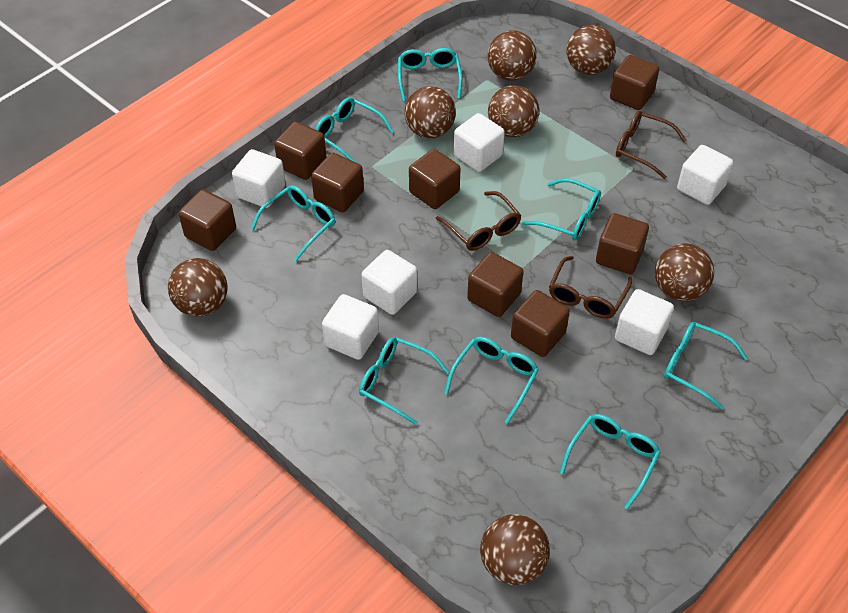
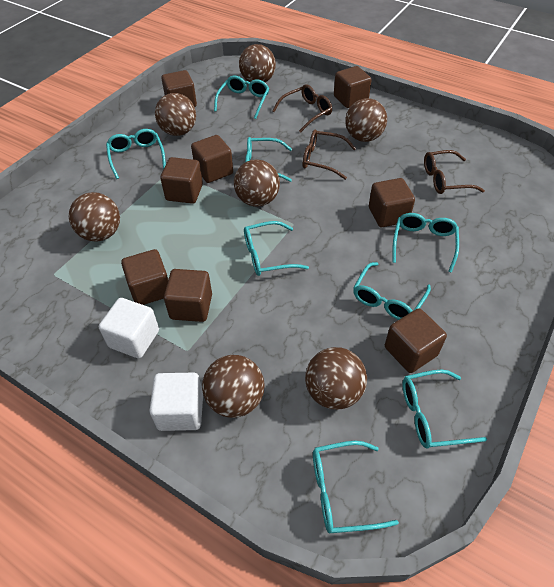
white cube: 6 -> 2

